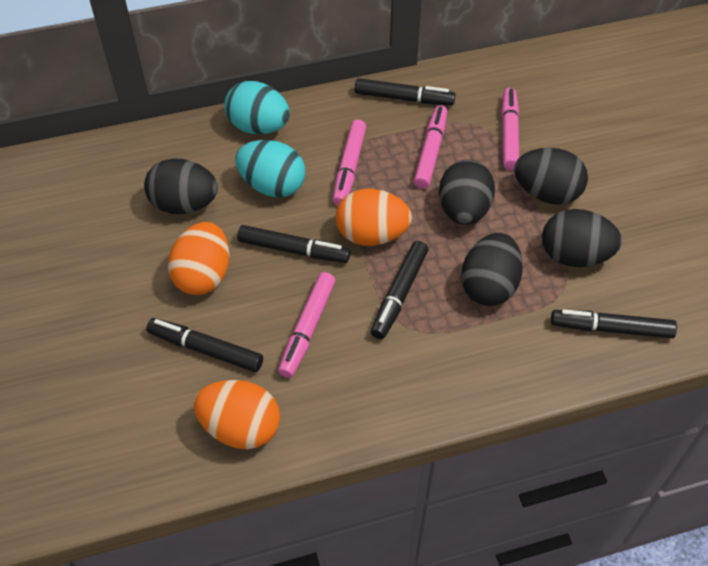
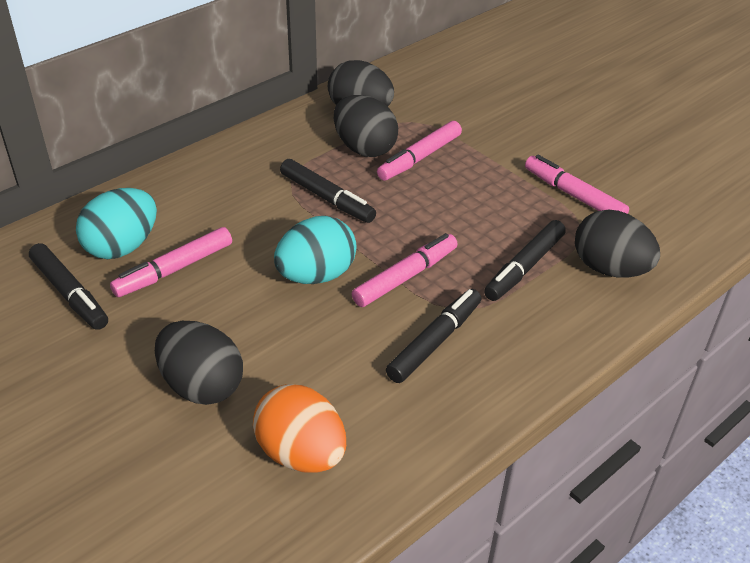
black egg: 5 -> 4
black marker: 5 -> 4
orange egg: 3 -> 1

